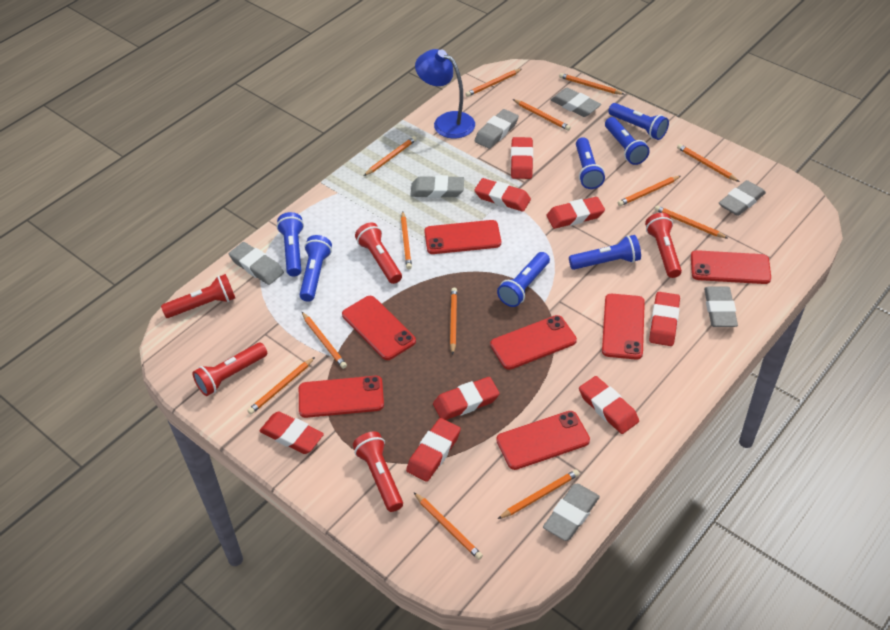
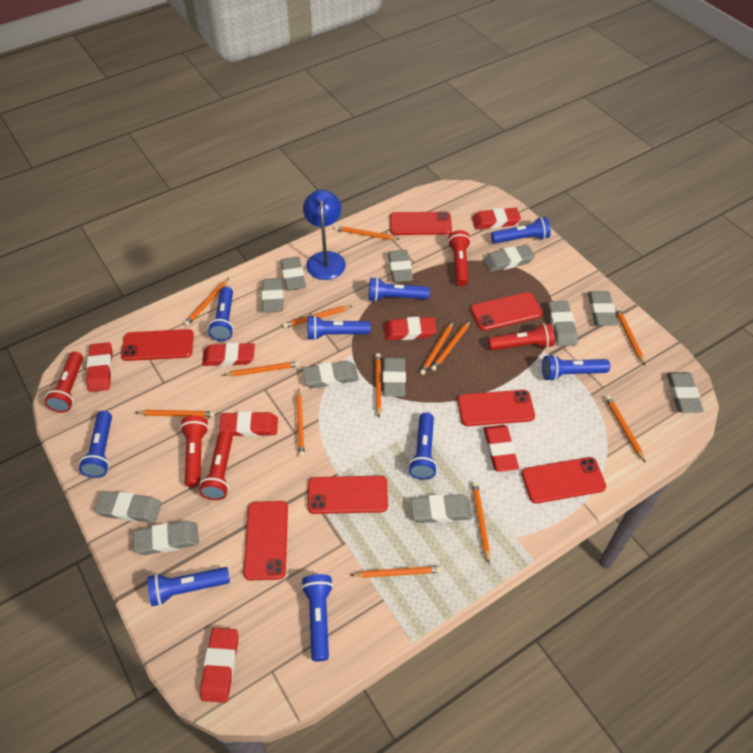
blue flashlight: 7 -> 9
grey eraser: 7 -> 12
red eraser: 8 -> 7

